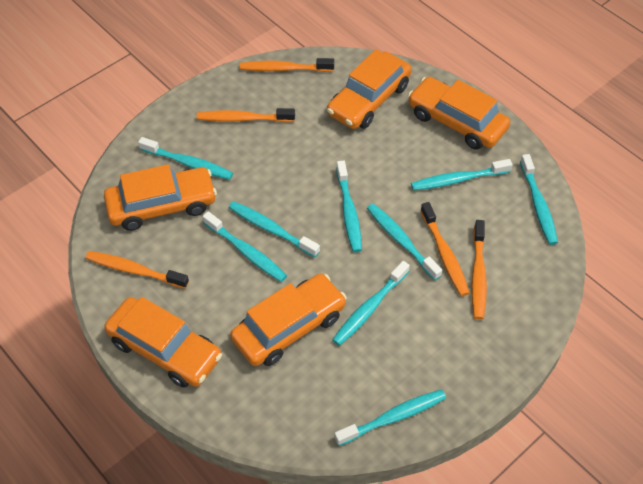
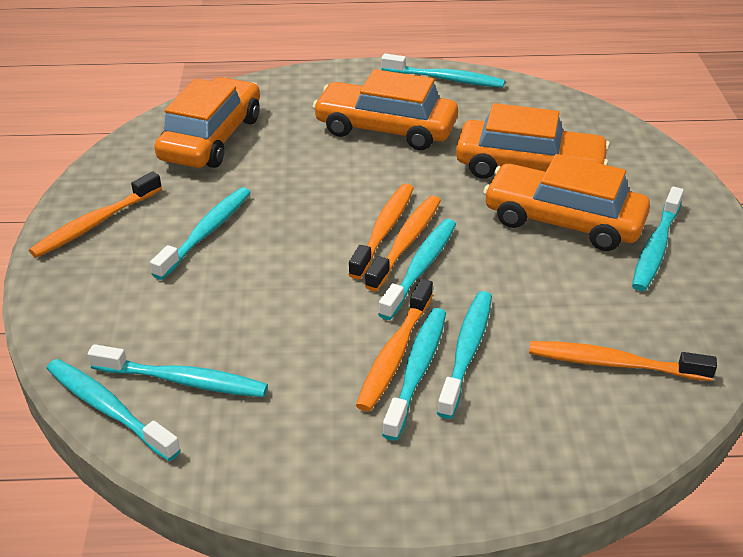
orange car: 5 -> 4
turquoise toothbrush: 9 -> 8

